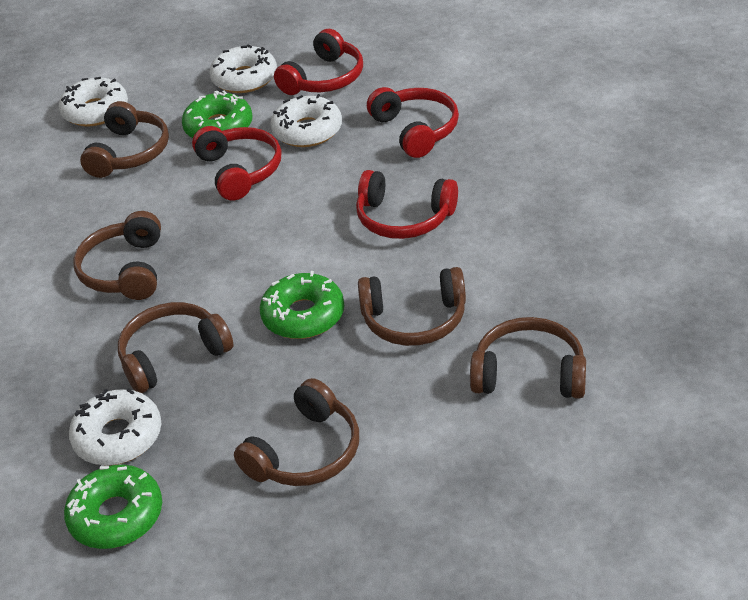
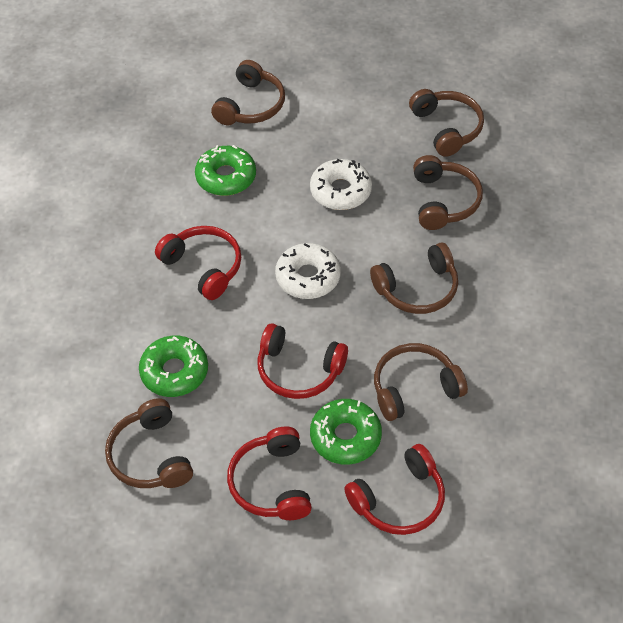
white donut: 4 -> 2

